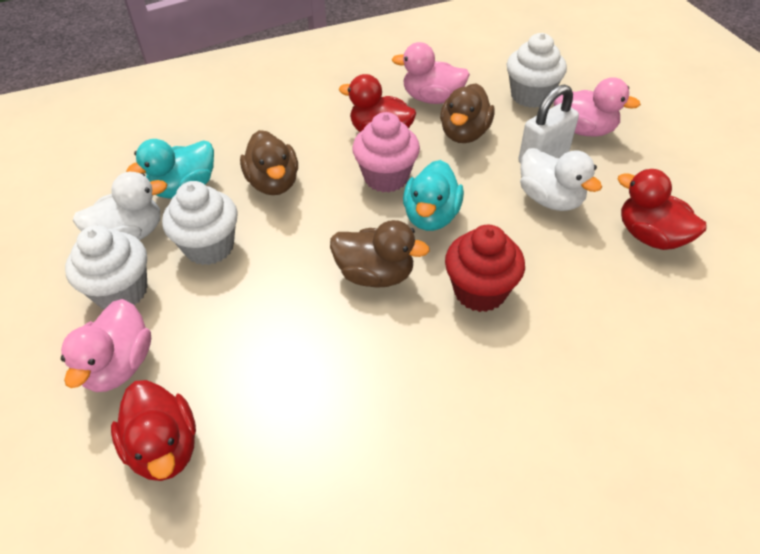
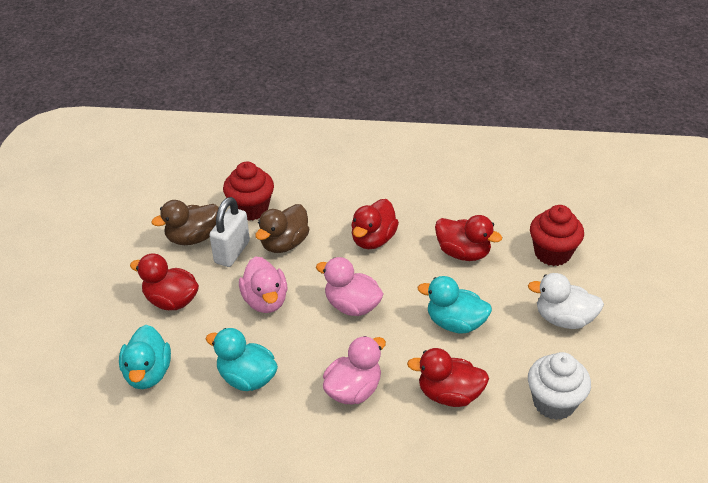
brown duck: 3 -> 2
pink cupcake: 1 -> 0
red cupcake: 1 -> 2
red duck: 3 -> 4
turquoise duck: 2 -> 3
white cupcake: 3 -> 1
white duck: 2 -> 1

